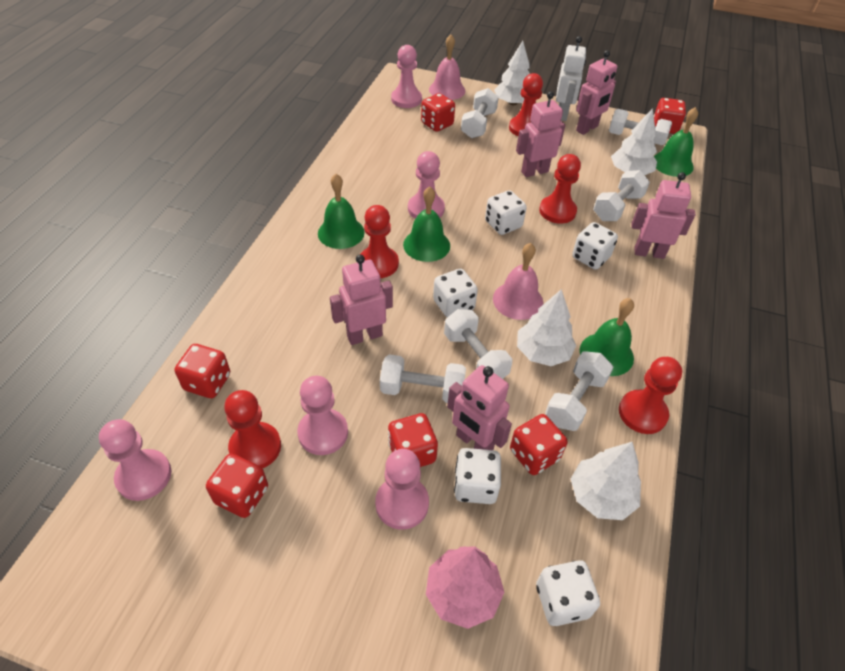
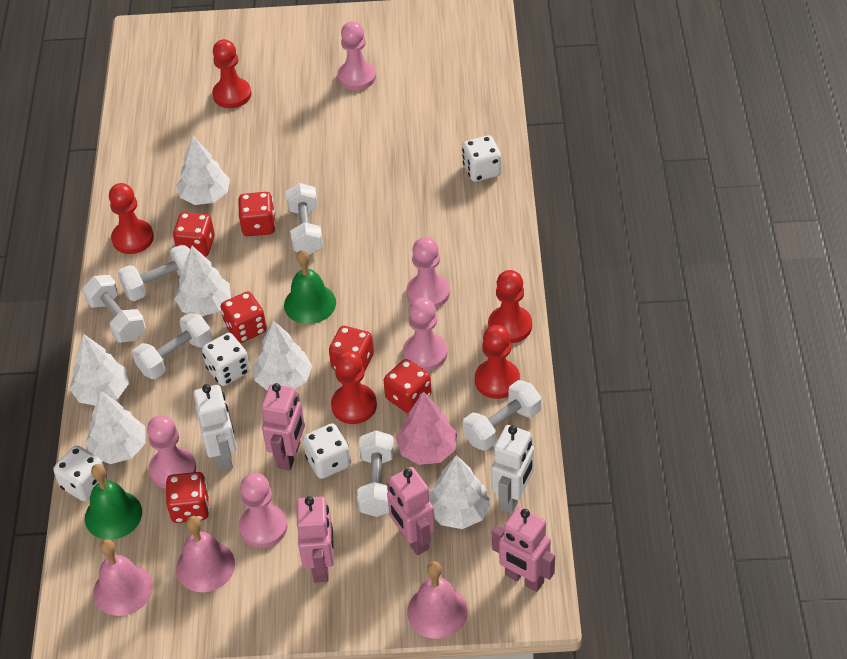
green bell: 4 -> 2
pink bell: 2 -> 3
pink robot: 5 -> 4
white dice: 5 -> 4
white robot: 1 -> 2
white tree: 4 -> 6

